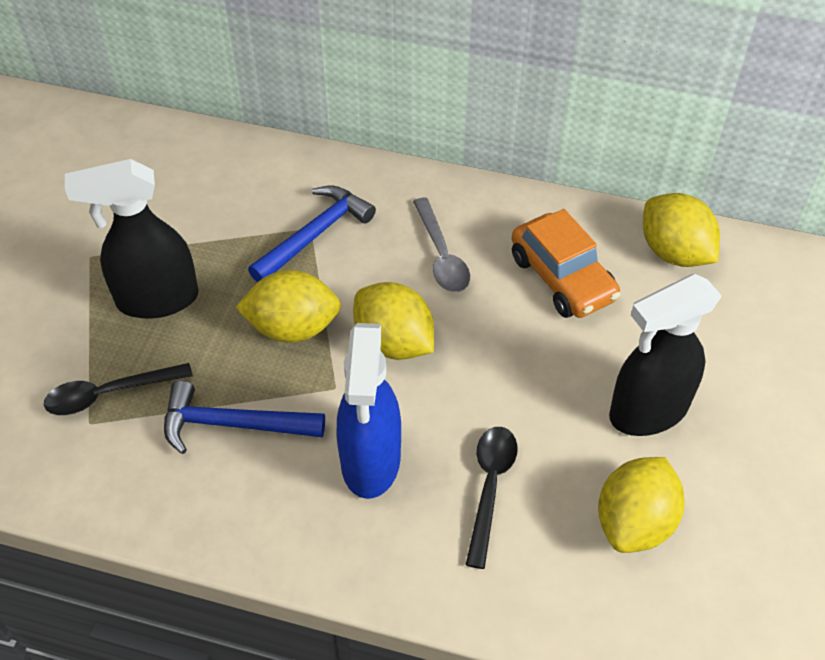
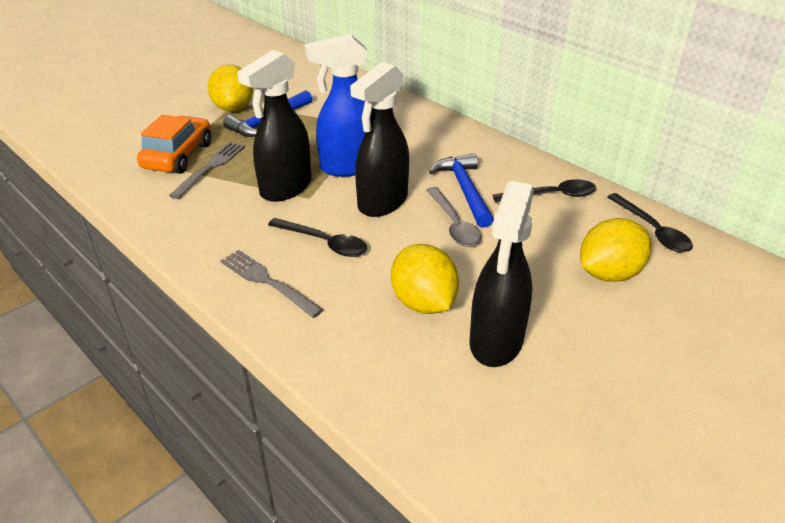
black spoon: 2 -> 3
black spray bottle: 2 -> 3
grey fork: 0 -> 2
yellow lemon: 4 -> 3

